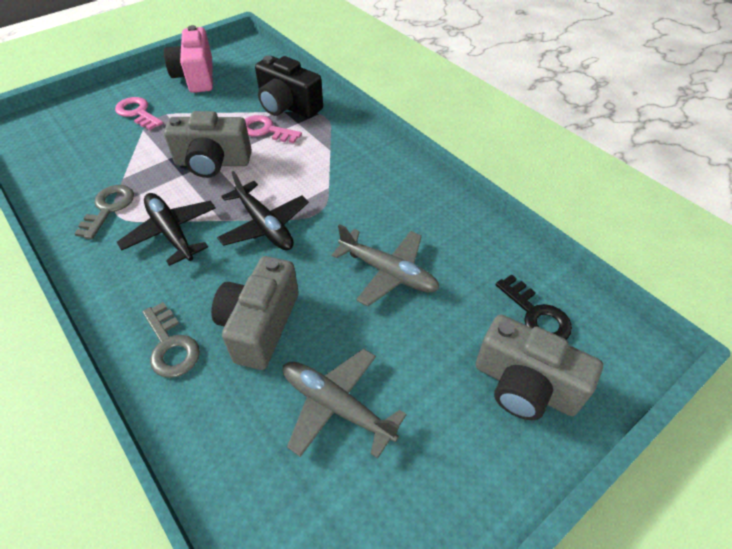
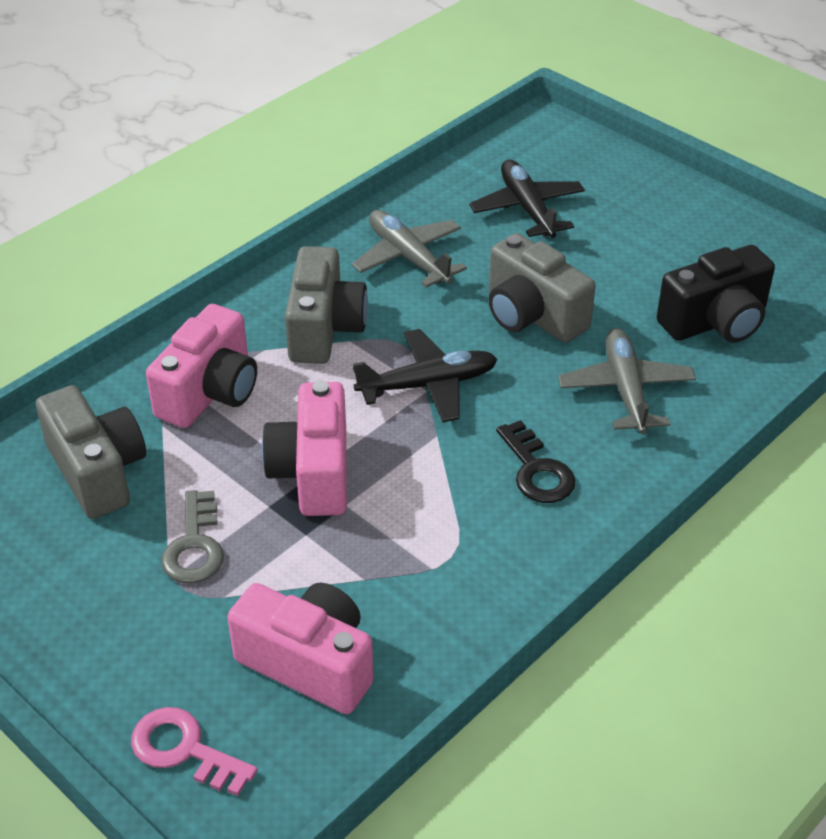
grey key: 2 -> 1
pink camera: 1 -> 3
pink key: 2 -> 1

